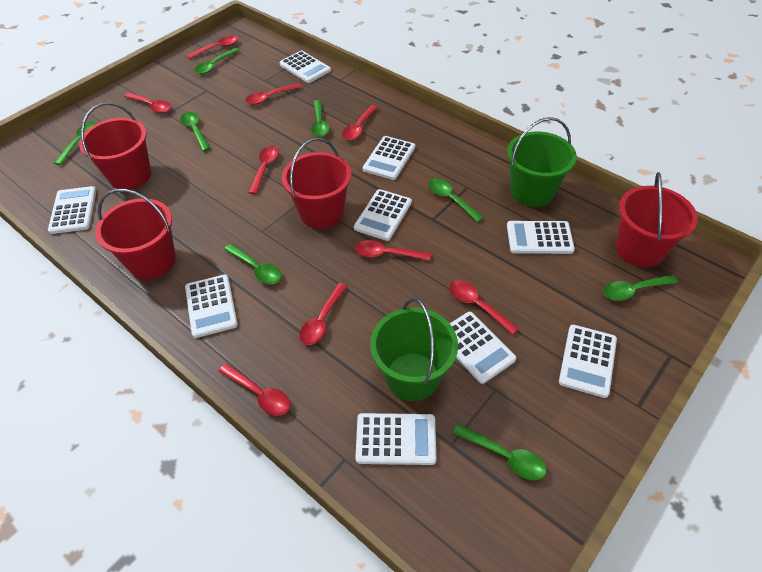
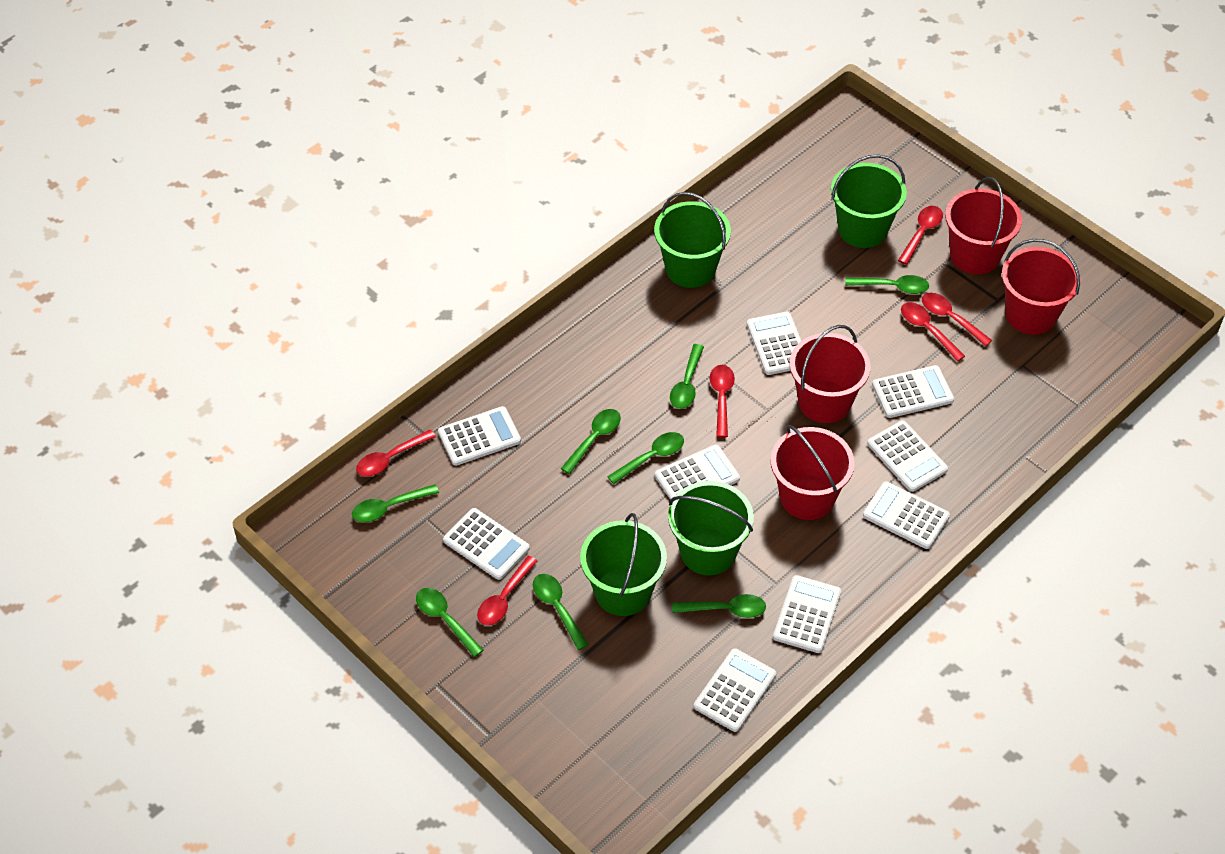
green bucket: 2 -> 4
red spoon: 9 -> 6

